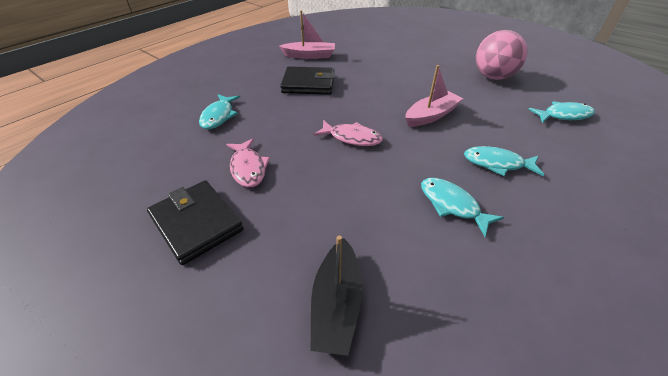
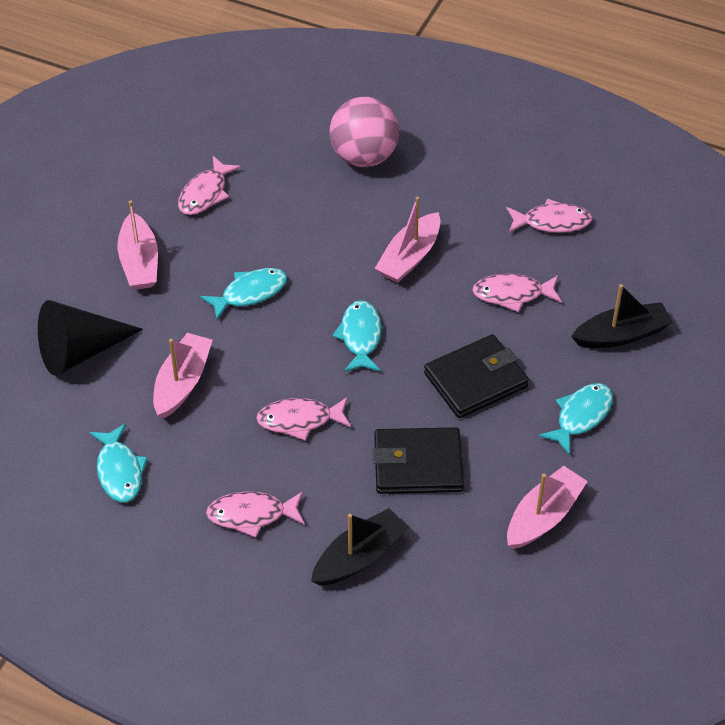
black boat: 1 -> 2
black cone: 0 -> 1
pink boat: 2 -> 4
pink fish: 2 -> 5

